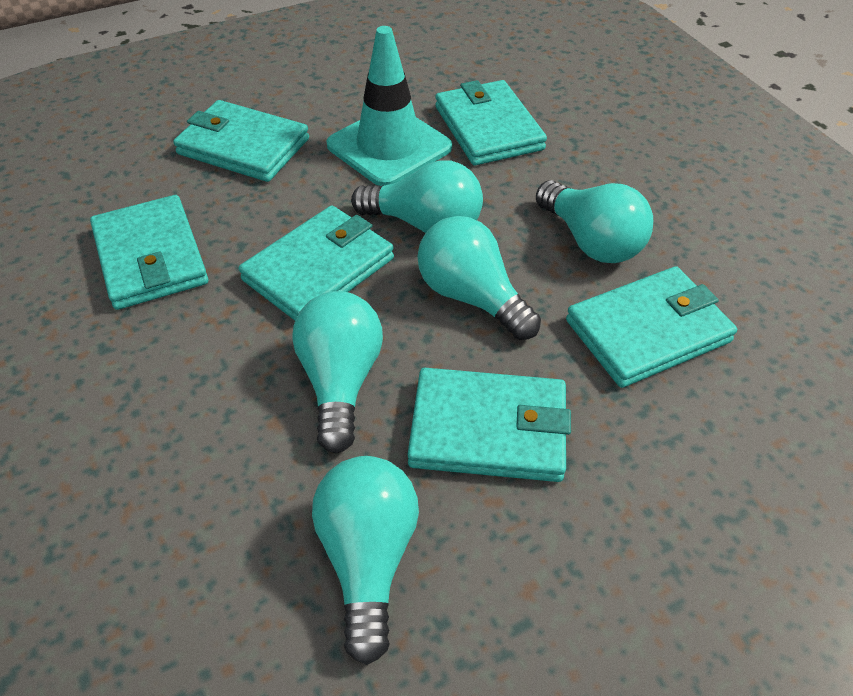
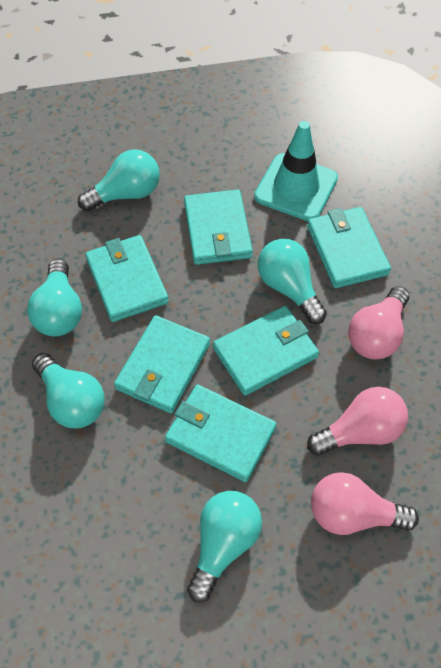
pink light bulb: 0 -> 3

